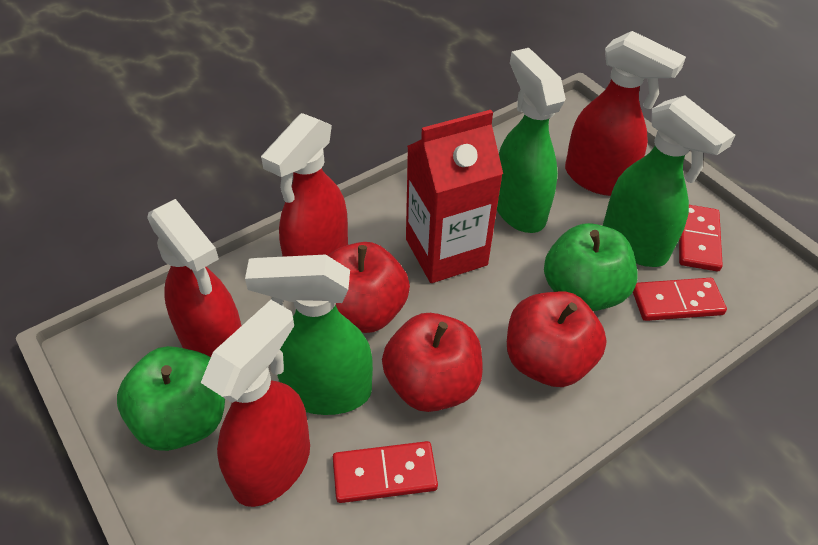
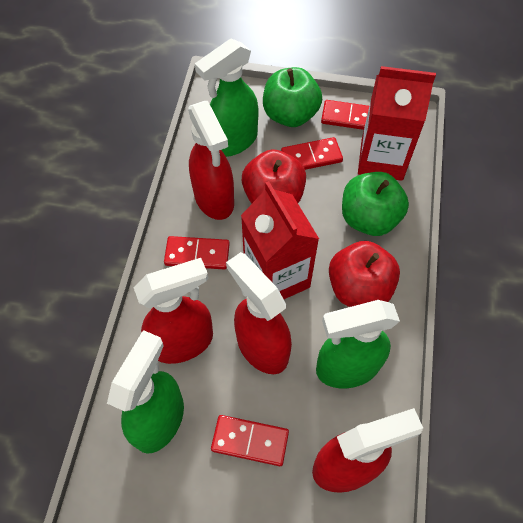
red apple: 3 -> 2
red carton: 1 -> 2
red domino: 3 -> 4

